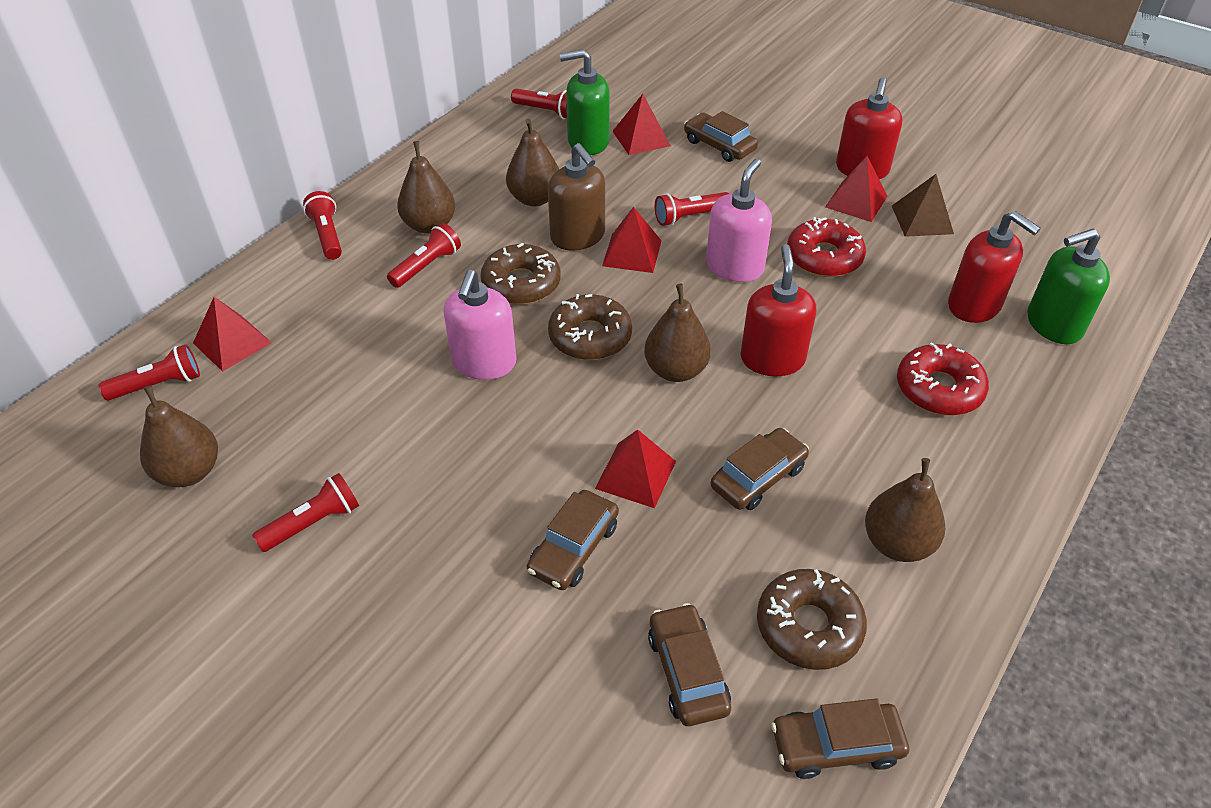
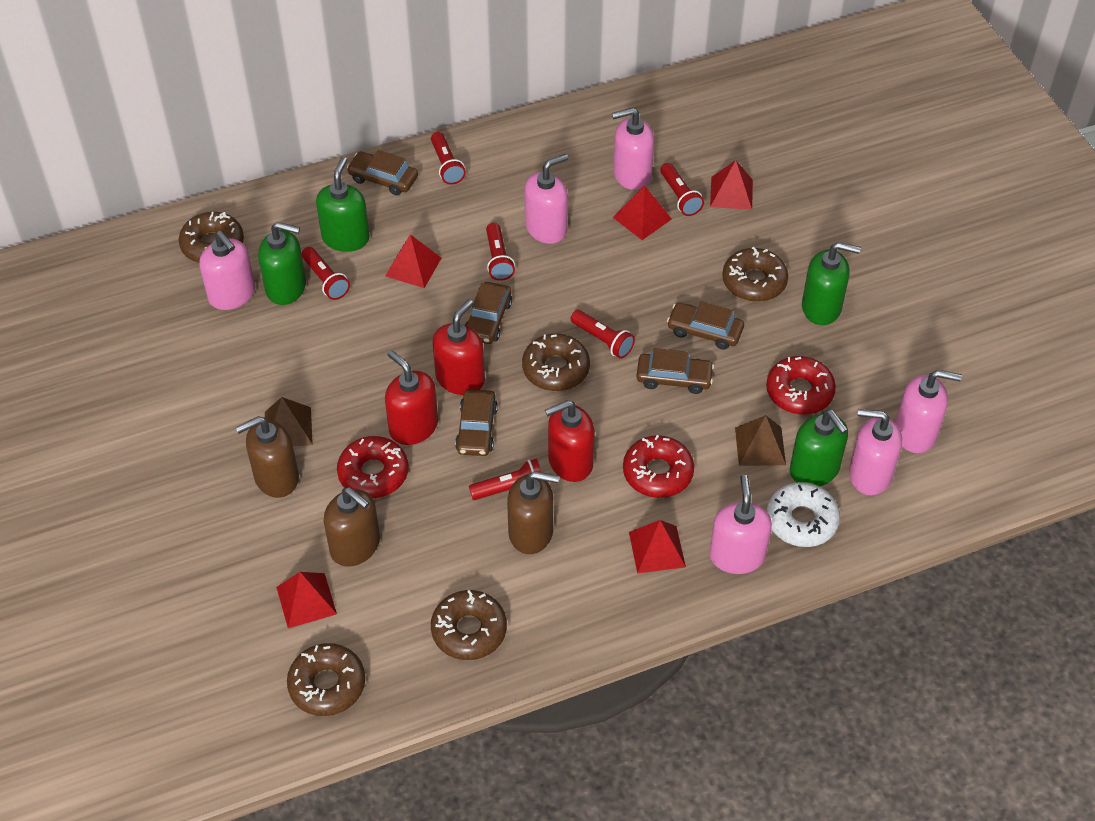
brown donut: 3 -> 5
brown pear: 5 -> 0
brown pyramid: 1 -> 2
brown soap dispenser: 1 -> 3
green soap dispenser: 2 -> 4
pink soap dispenser: 2 -> 6
red donut: 2 -> 3
white donut: 0 -> 1

